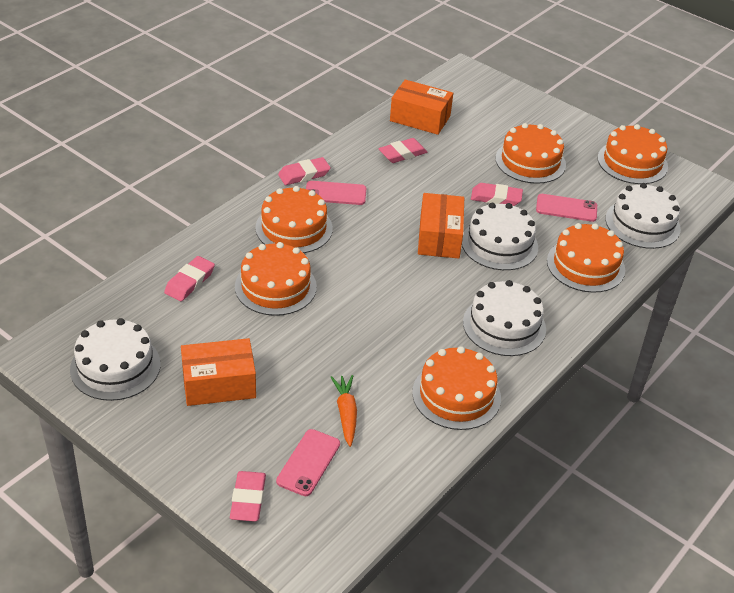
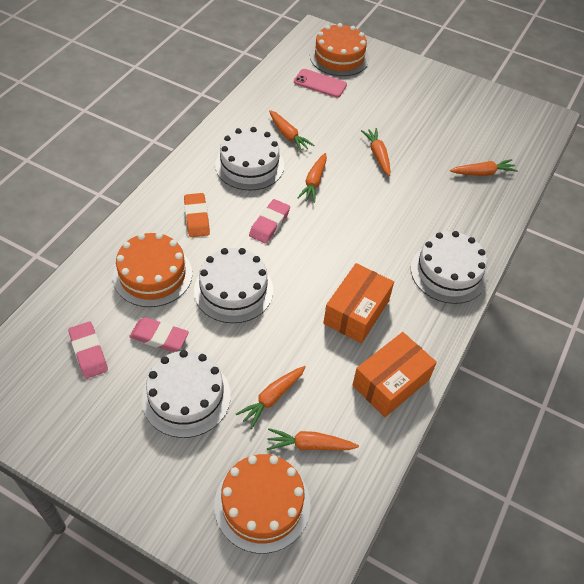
orange box: 3 -> 2
orange cake: 6 -> 3
orange carrot: 1 -> 6
orange eraser: 0 -> 1
pink eraser: 5 -> 3
pink phone: 3 -> 1

